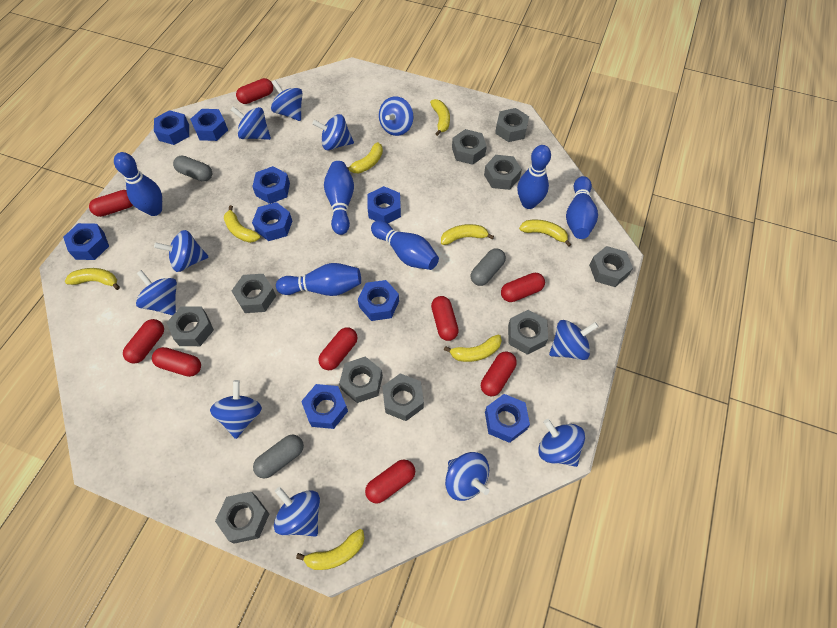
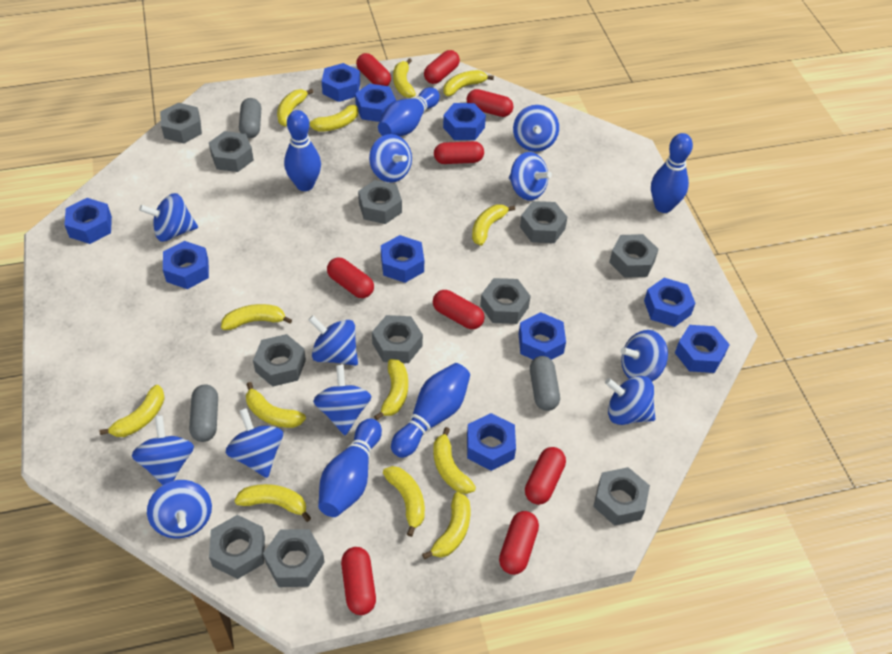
blue bowling pin: 6 -> 5
blue nut: 9 -> 10
grey nut: 10 -> 11
yellow banana: 8 -> 13

